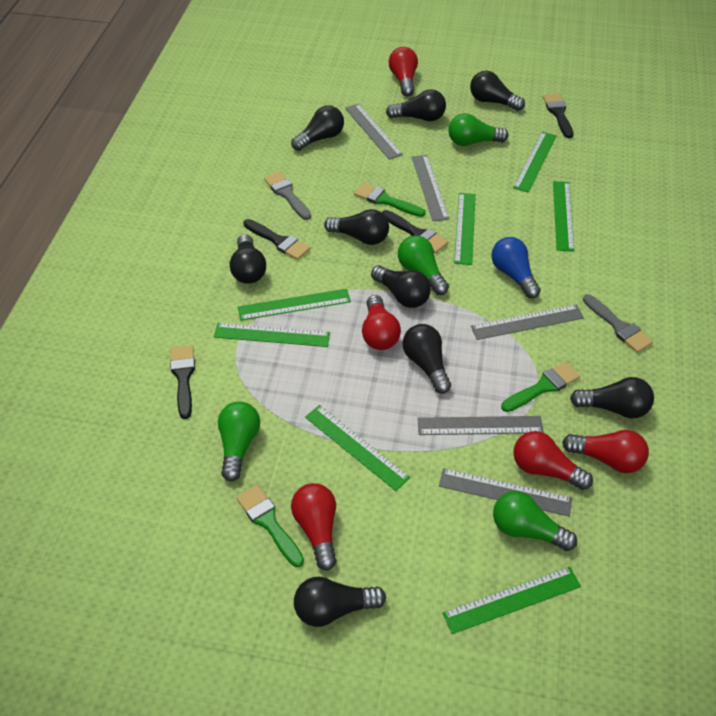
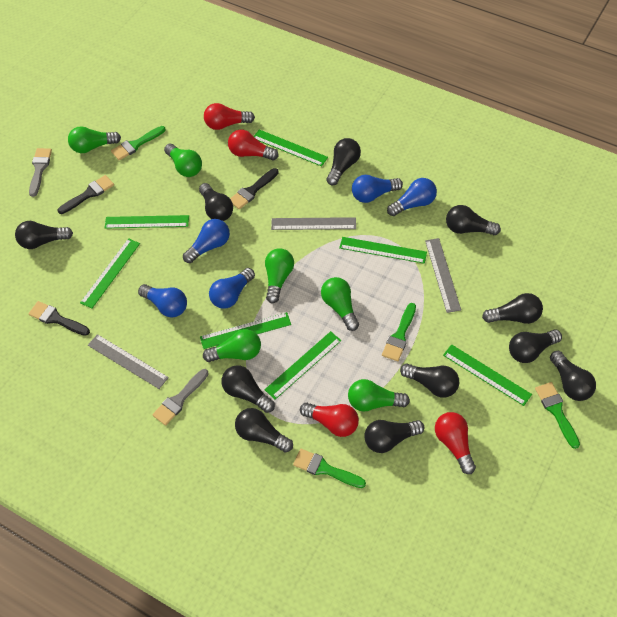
black brush: 4 -> 3
black light bulb: 9 -> 11
blue light bulb: 1 -> 5
green brush: 3 -> 4
green light bulb: 4 -> 6
grey ruler: 5 -> 3
red light bulb: 5 -> 4

